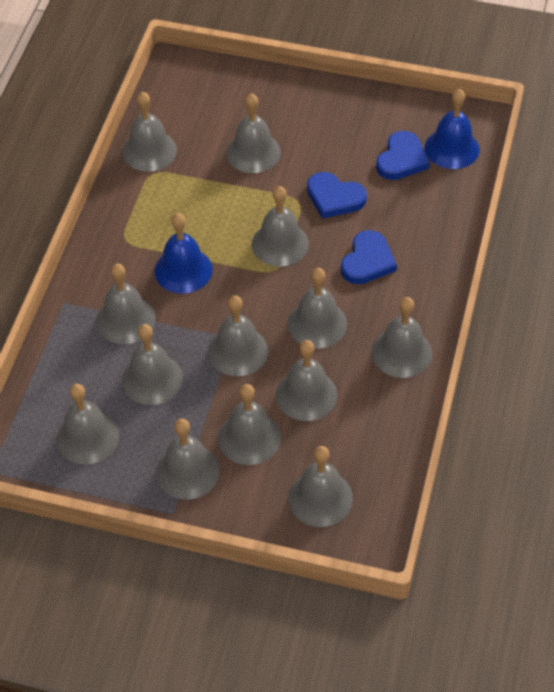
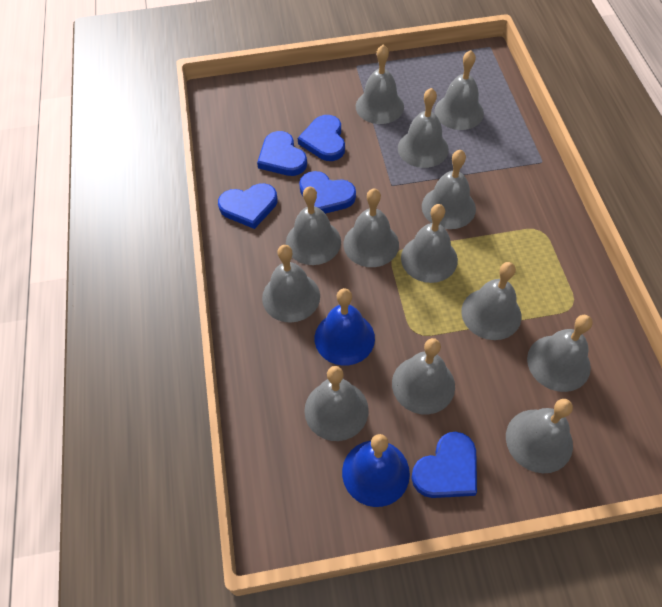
blue heart: 3 -> 5

